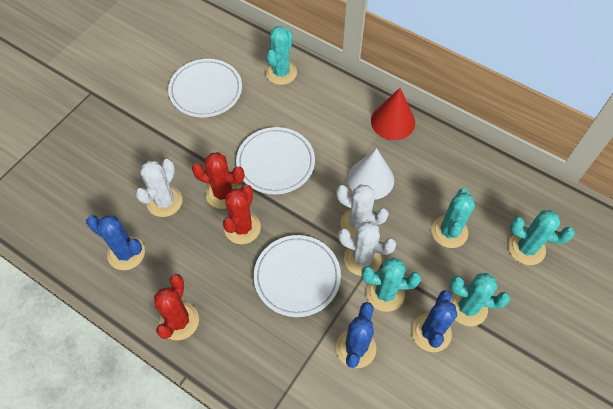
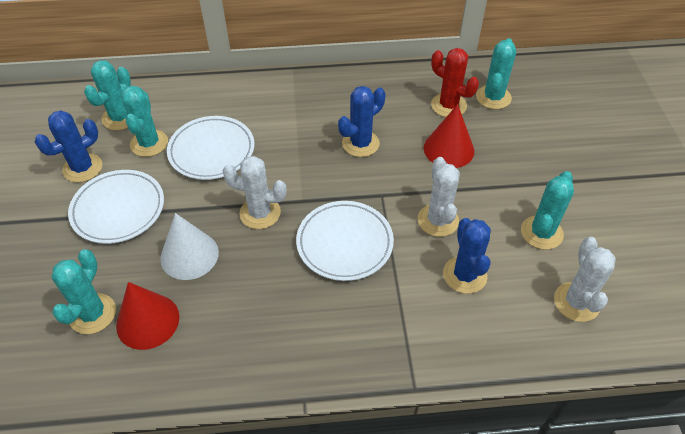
red cactus: 3 -> 1
red cone: 1 -> 2

